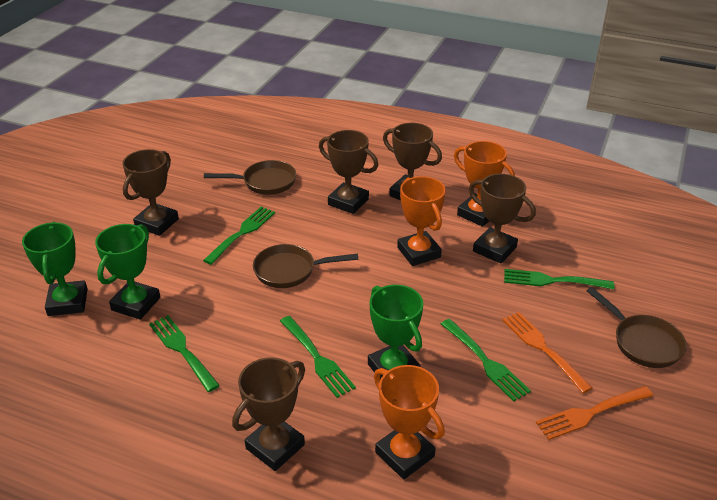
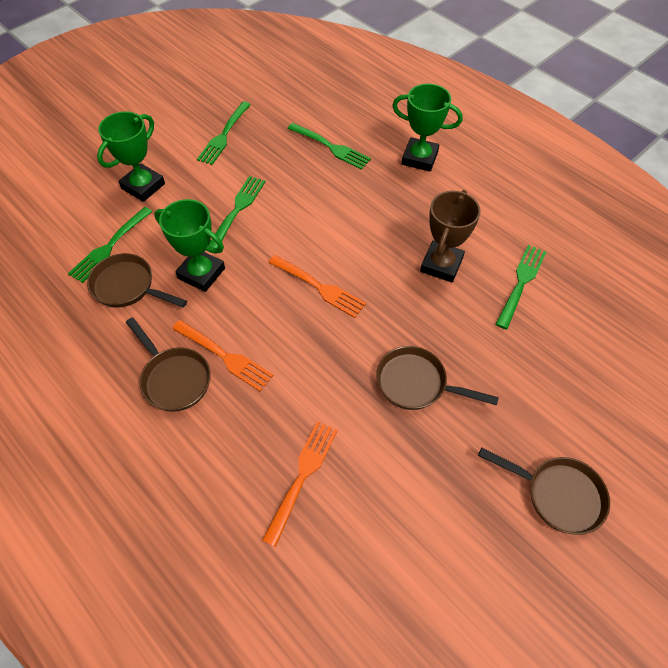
brown pan: 3 -> 4
brown trophy: 5 -> 1
orange fork: 2 -> 3
orange trophy: 3 -> 0

